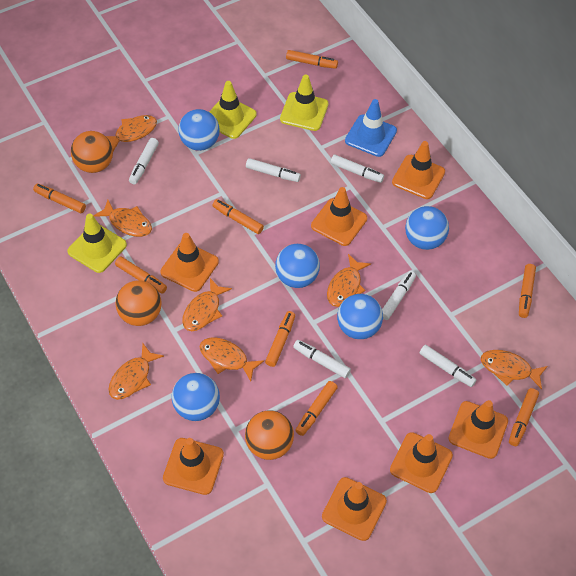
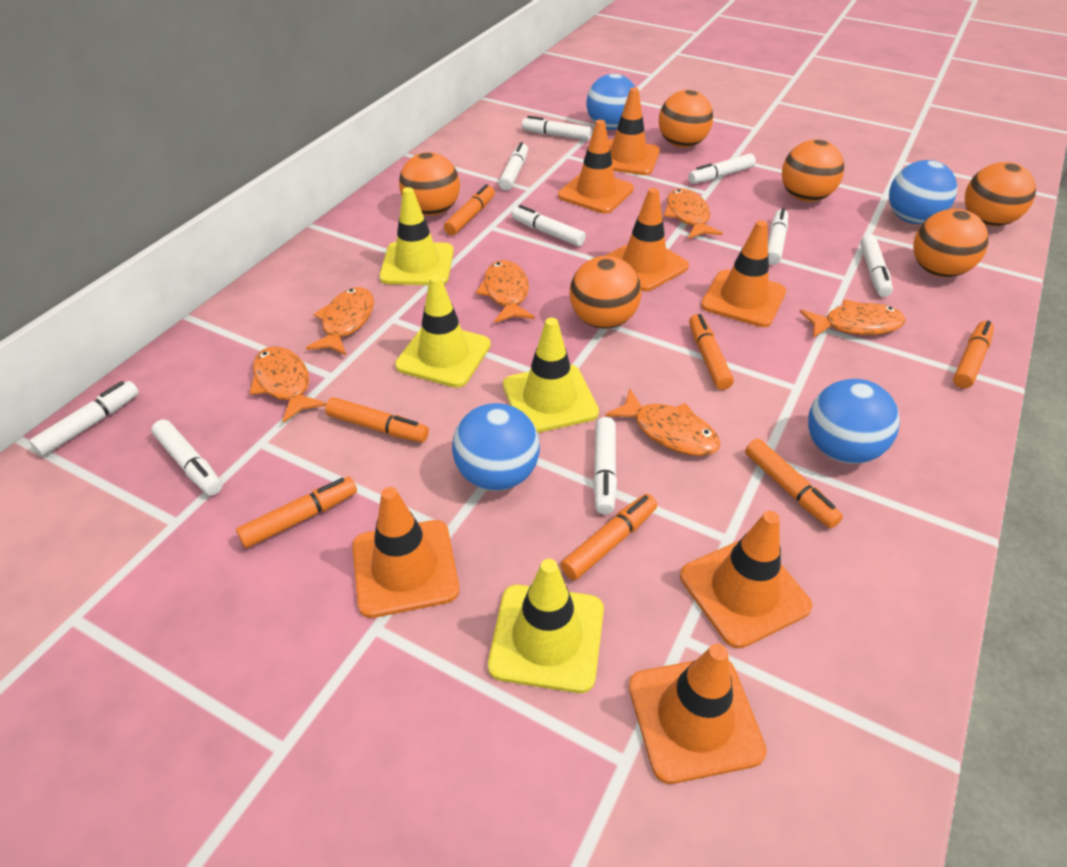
blue ball: 5 -> 4
blue traffic cone: 1 -> 0
orange ball: 3 -> 6
orange fish: 7 -> 6
orange marker: 8 -> 7
white marker: 6 -> 9
yellow traffic cone: 3 -> 4

